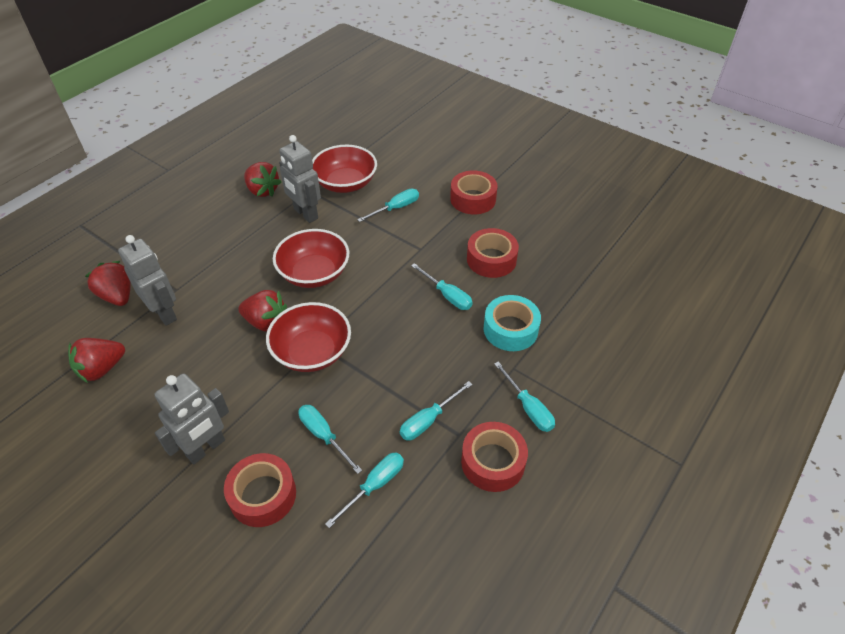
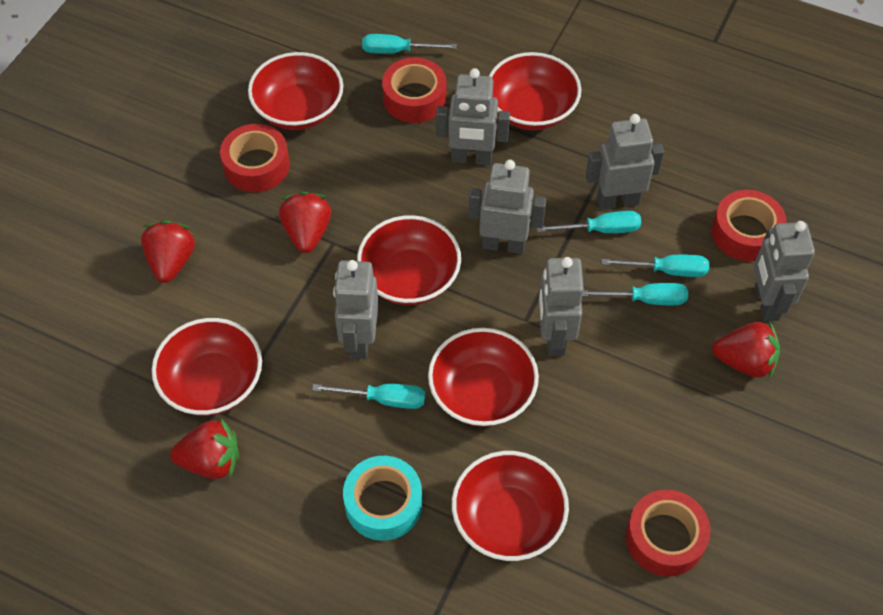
grey robot: 3 -> 6
red bowl: 3 -> 6
turquoise screwdriver: 6 -> 5

